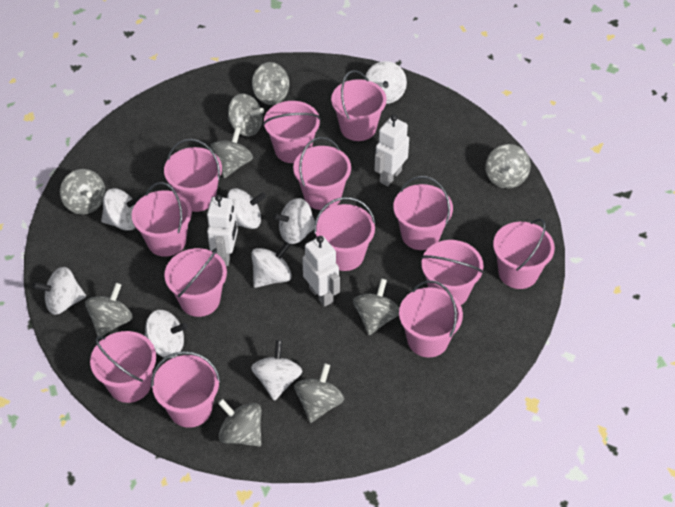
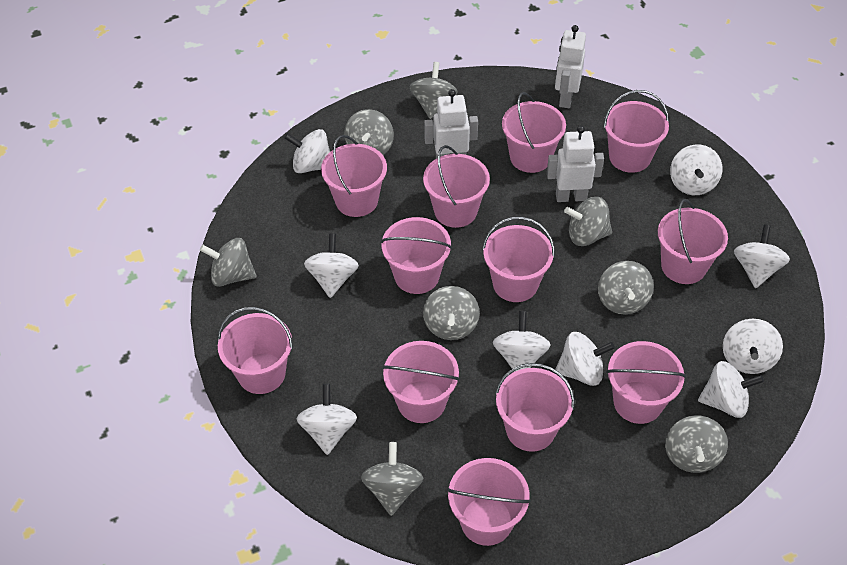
grey spinning top: 9 -> 8
pink bucket: 13 -> 12
white spinning top: 8 -> 9

